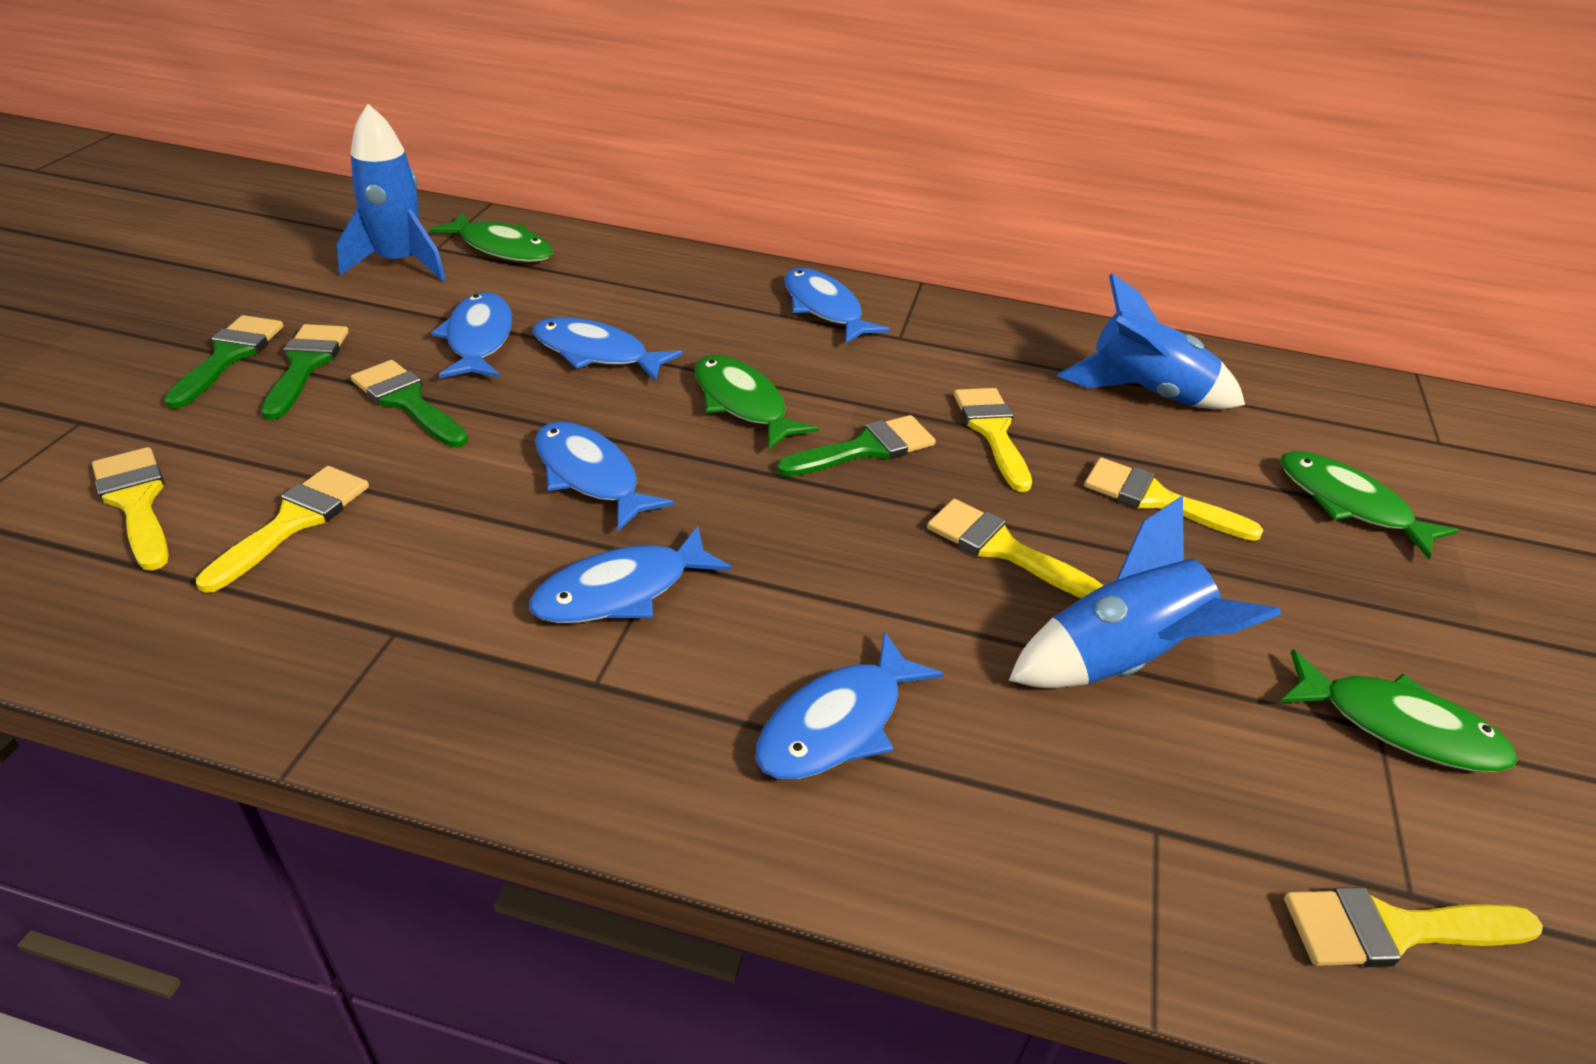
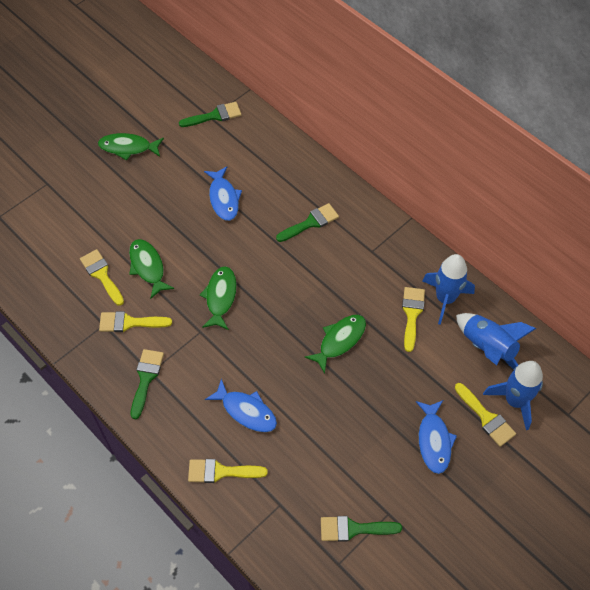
blue fish: 6 -> 3
yellow brush: 6 -> 5

